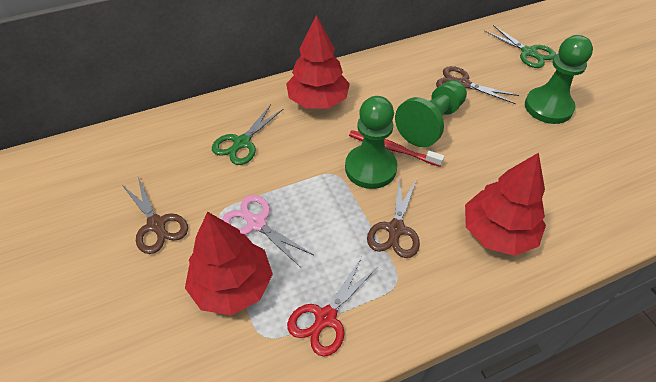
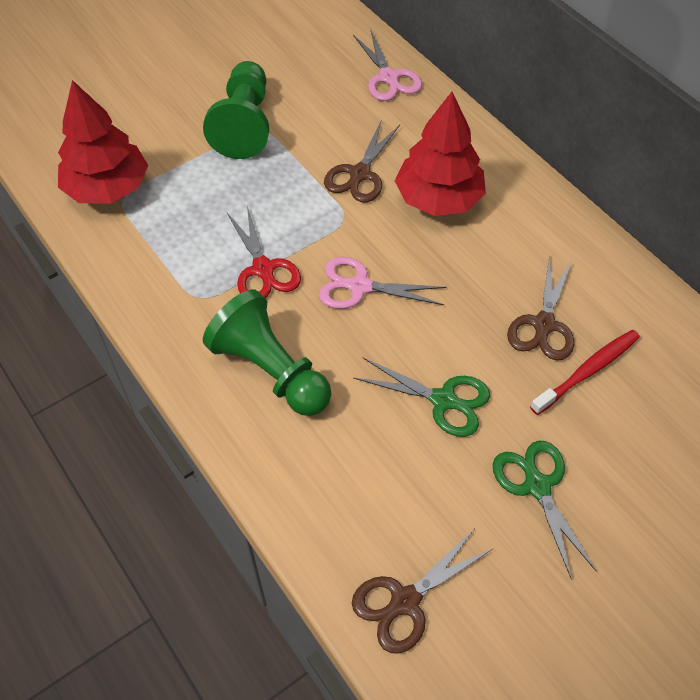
green pawn: 3 -> 2
pink scissors: 1 -> 2
red tree: 3 -> 2

